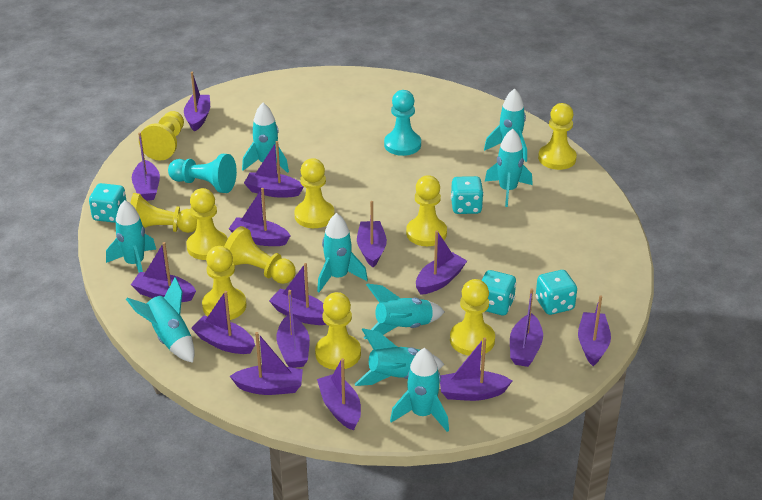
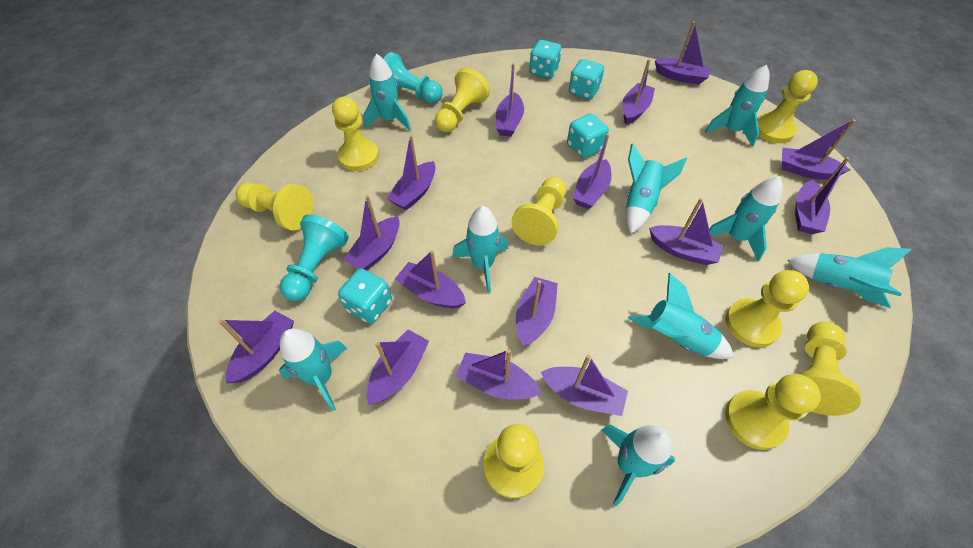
yellow pawn: 10 -> 9

